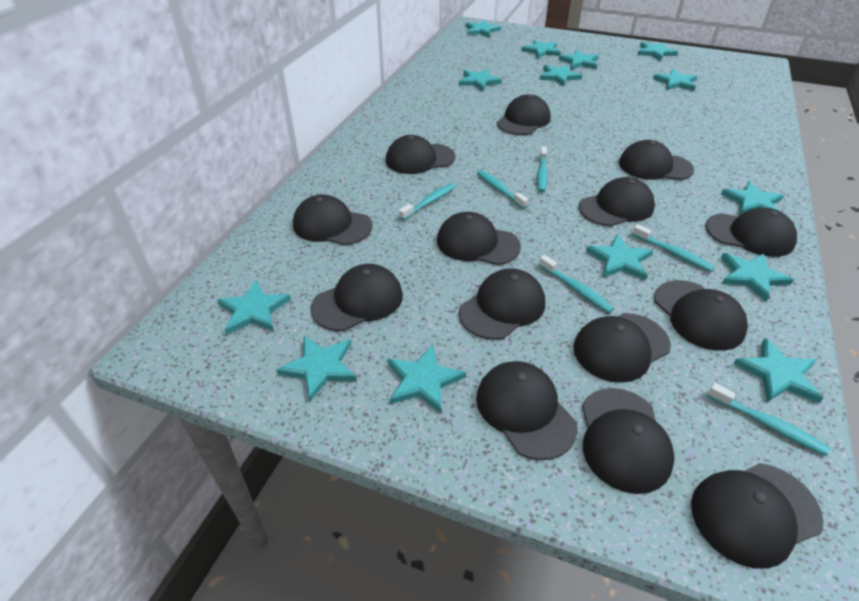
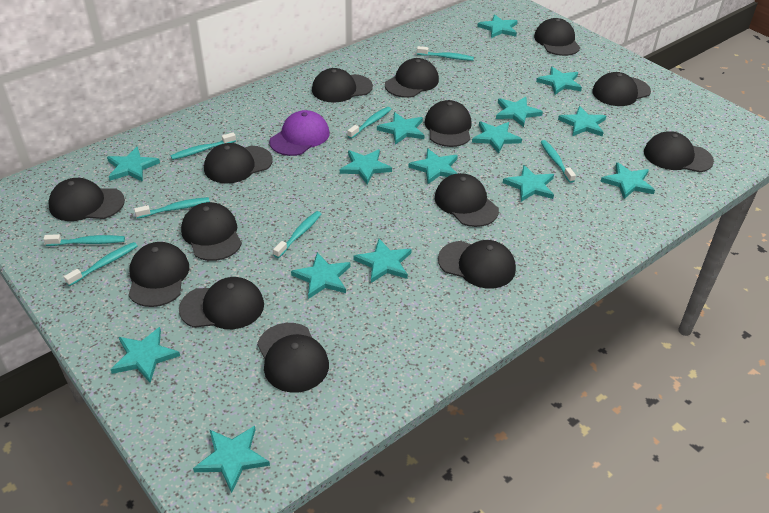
purple cap: 0 -> 1
turquoise star: 14 -> 15
turquoise toothbrush: 6 -> 8

